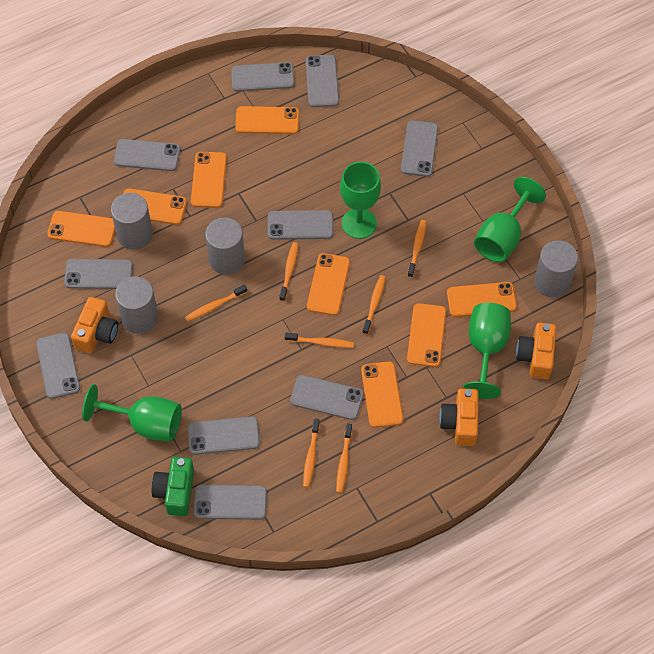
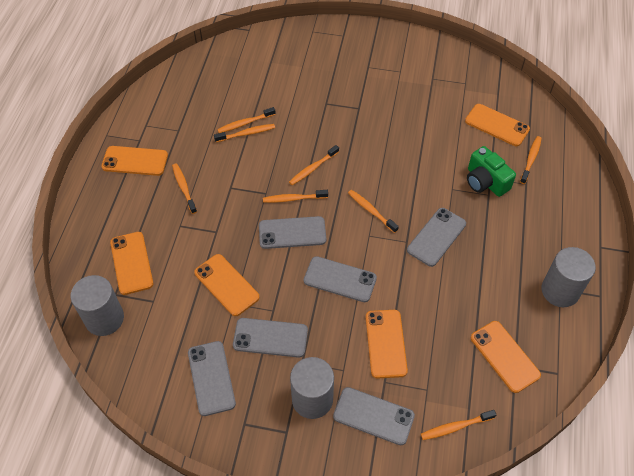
green goblet: 4 -> 0
grey cylinder: 4 -> 3
grey phone: 10 -> 6
orange camera: 3 -> 0
orange phone: 8 -> 6
orange toothbrush: 7 -> 8

